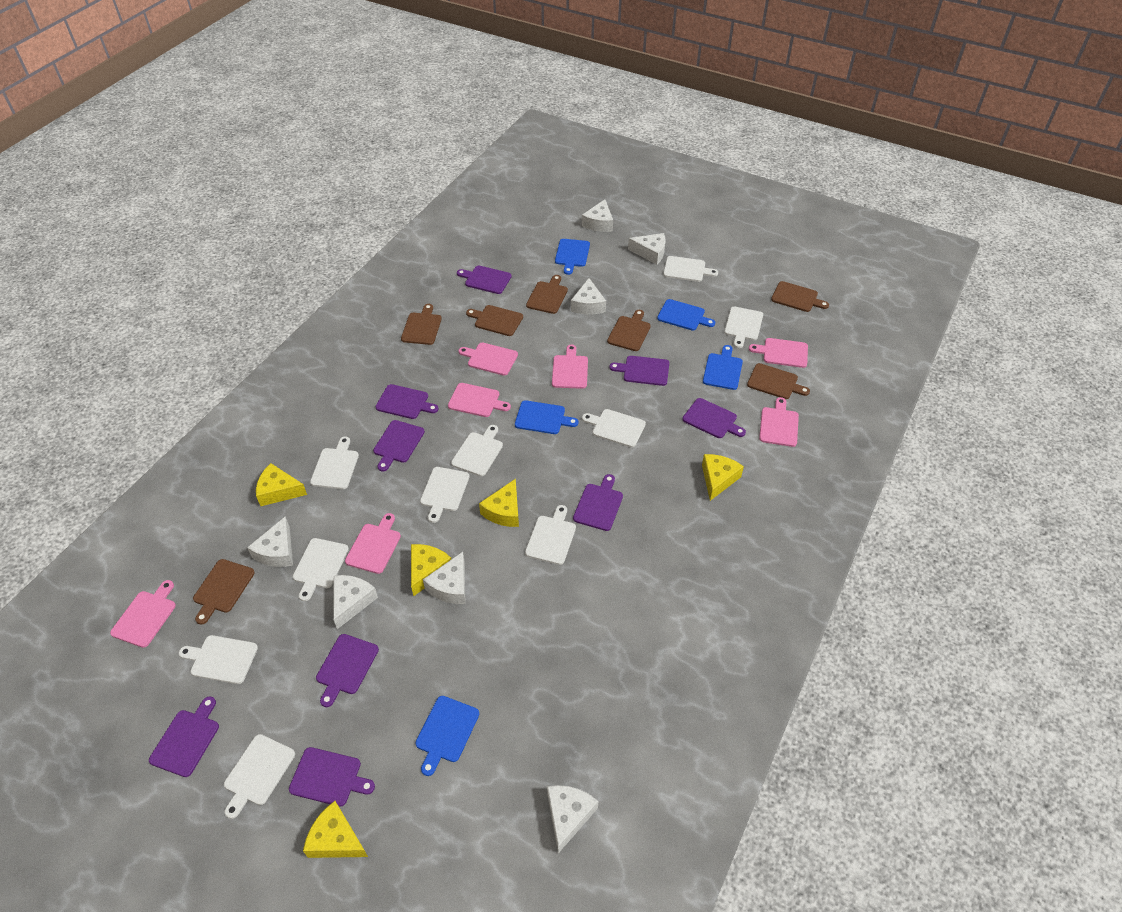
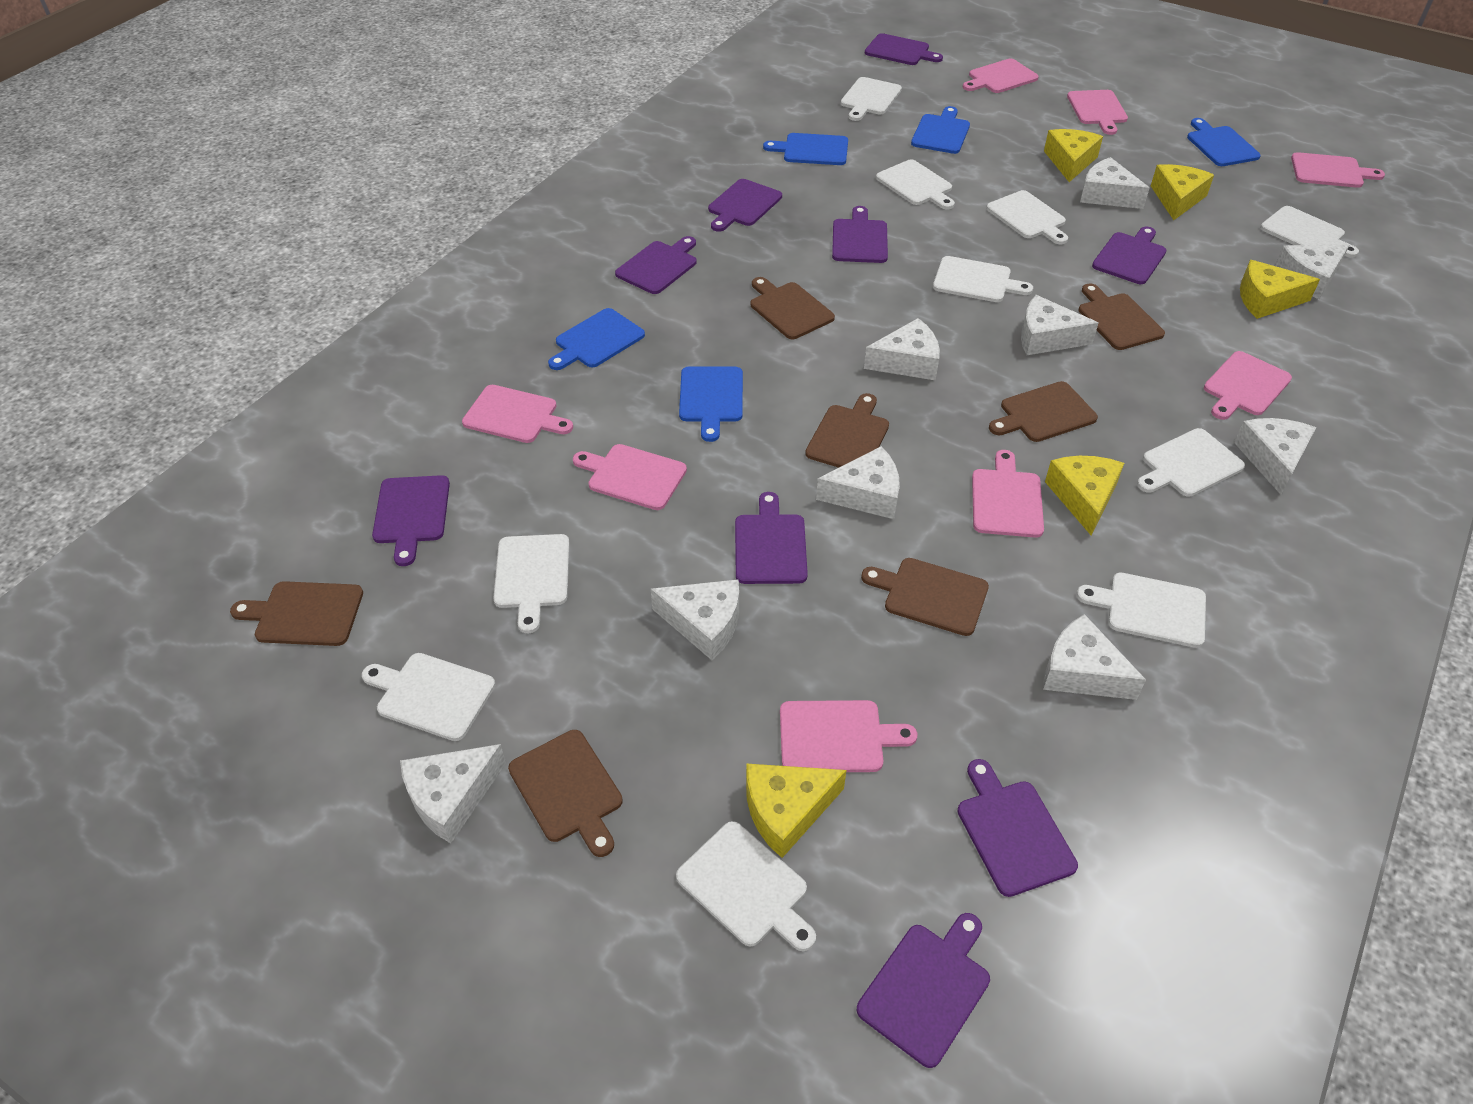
pink cutting board: 7 -> 8
white cheese: 7 -> 9

